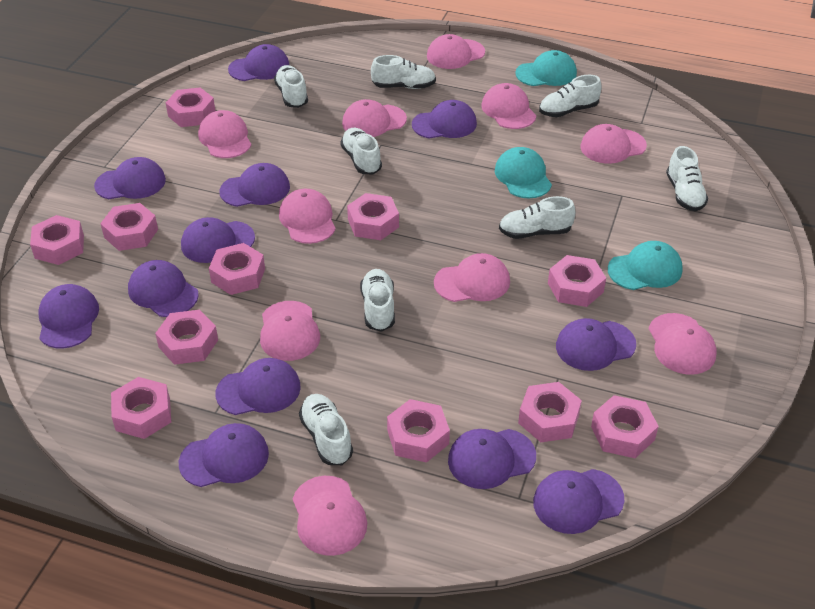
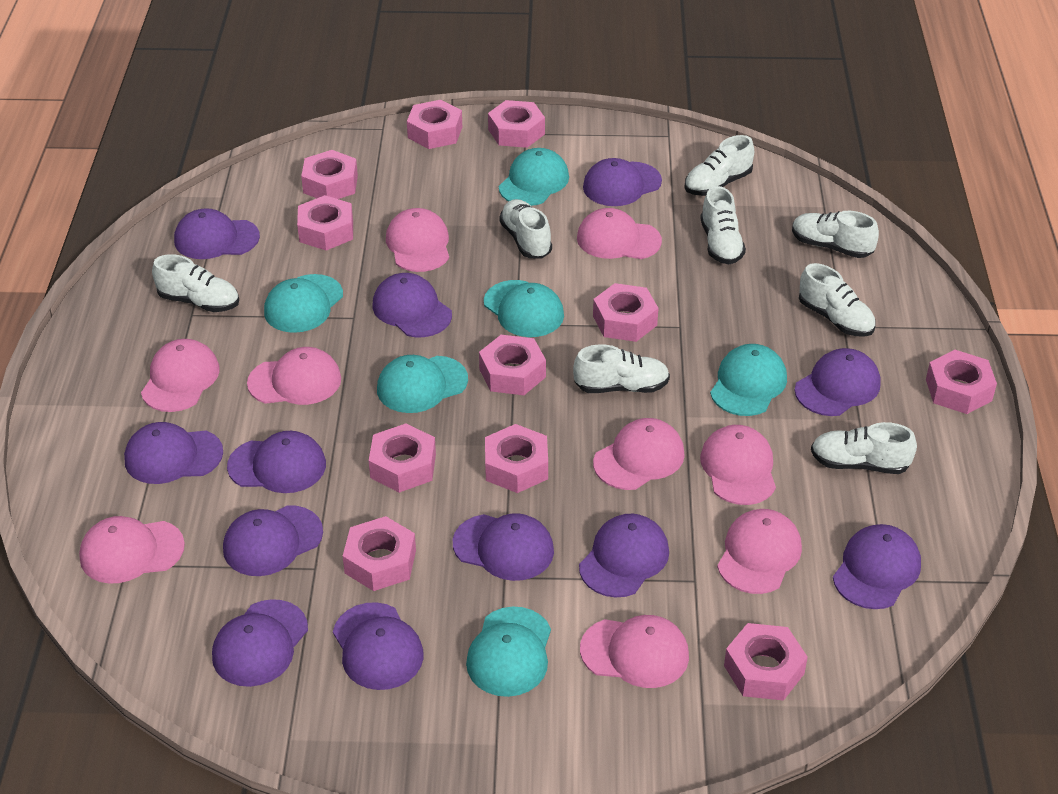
pink cap: 10 -> 9
turquoise cap: 3 -> 6

